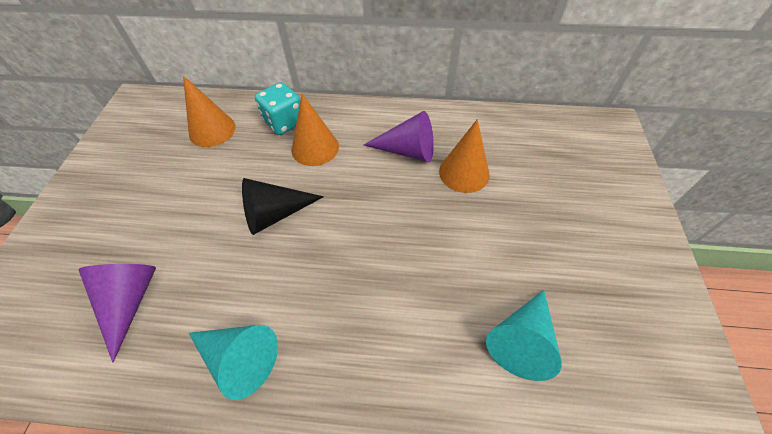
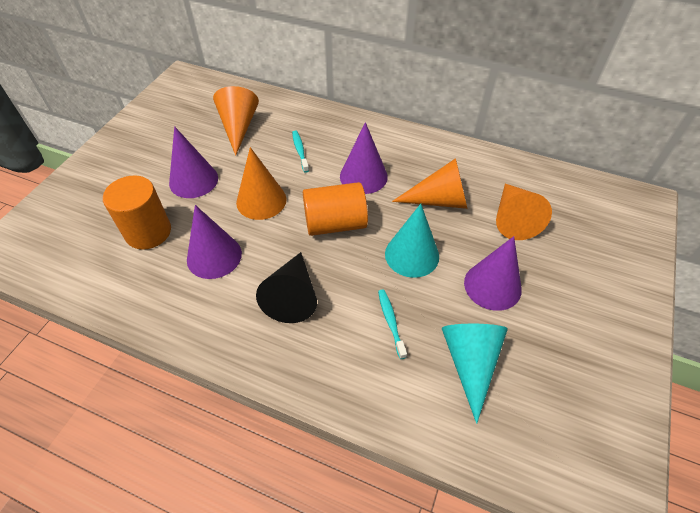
orange cone: 3 -> 4
orange cylinder: 0 -> 2
purple cone: 2 -> 4
turquoise dice: 1 -> 0
turquoise toothbrush: 0 -> 2

